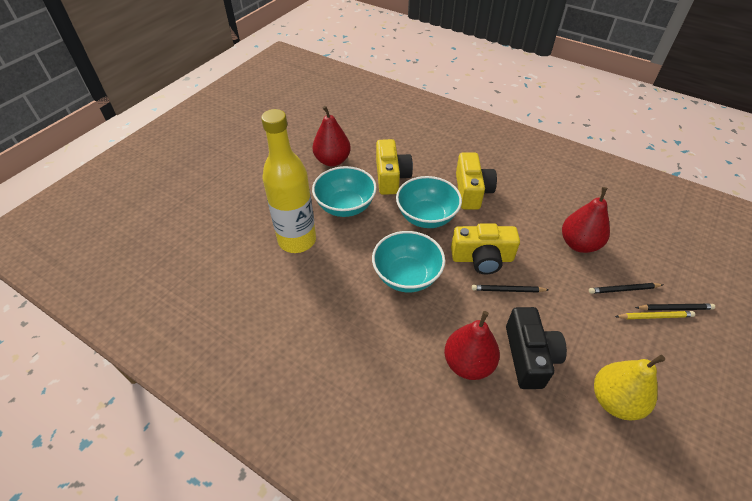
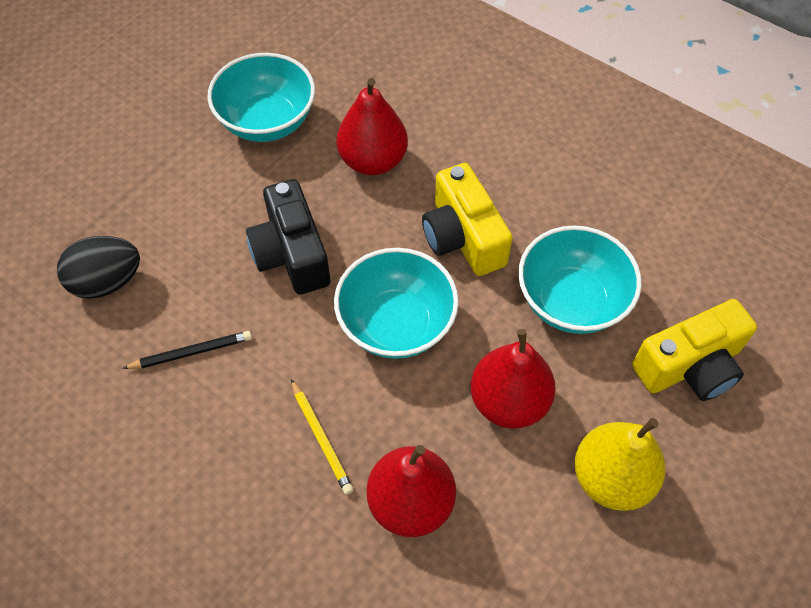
black egg: 0 -> 1
black pencil: 3 -> 1
yellow bottle: 1 -> 0
yellow camera: 3 -> 2

